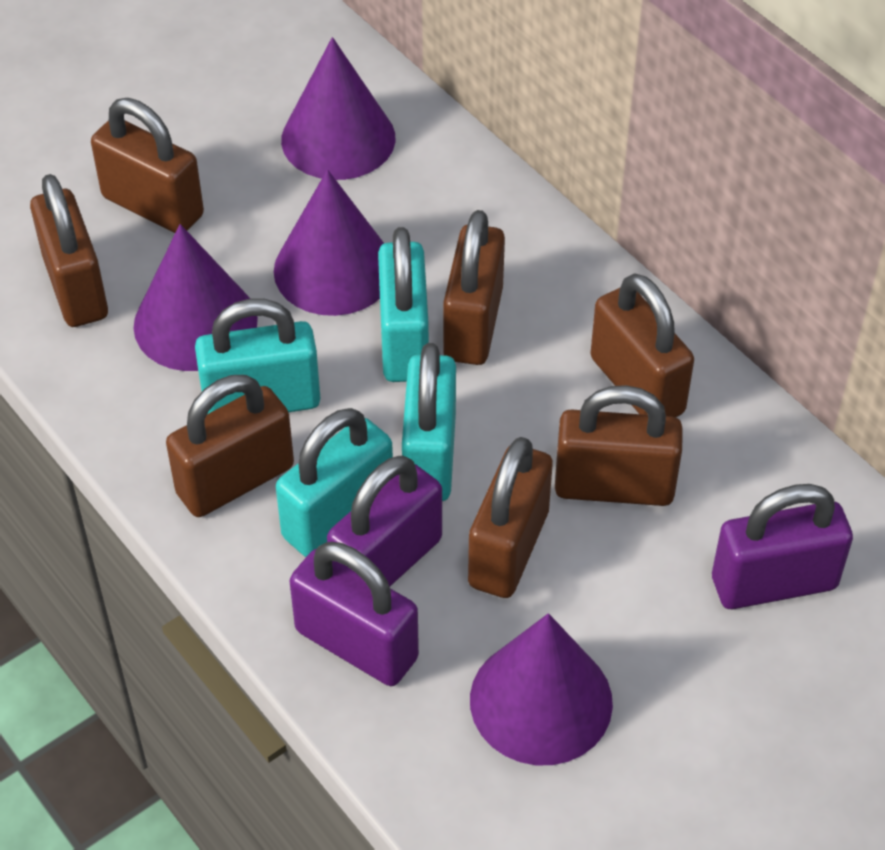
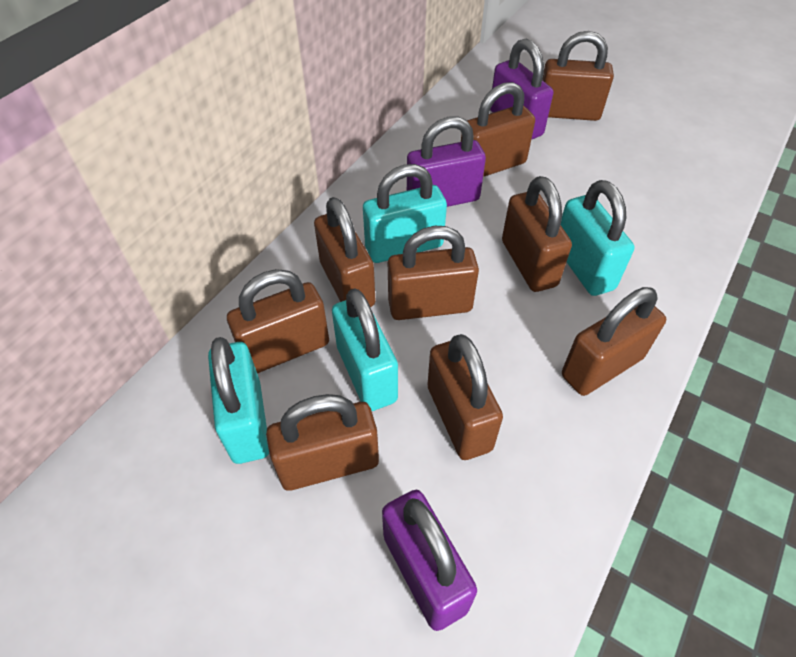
brown padlock: 7 -> 9
purple cone: 4 -> 0

